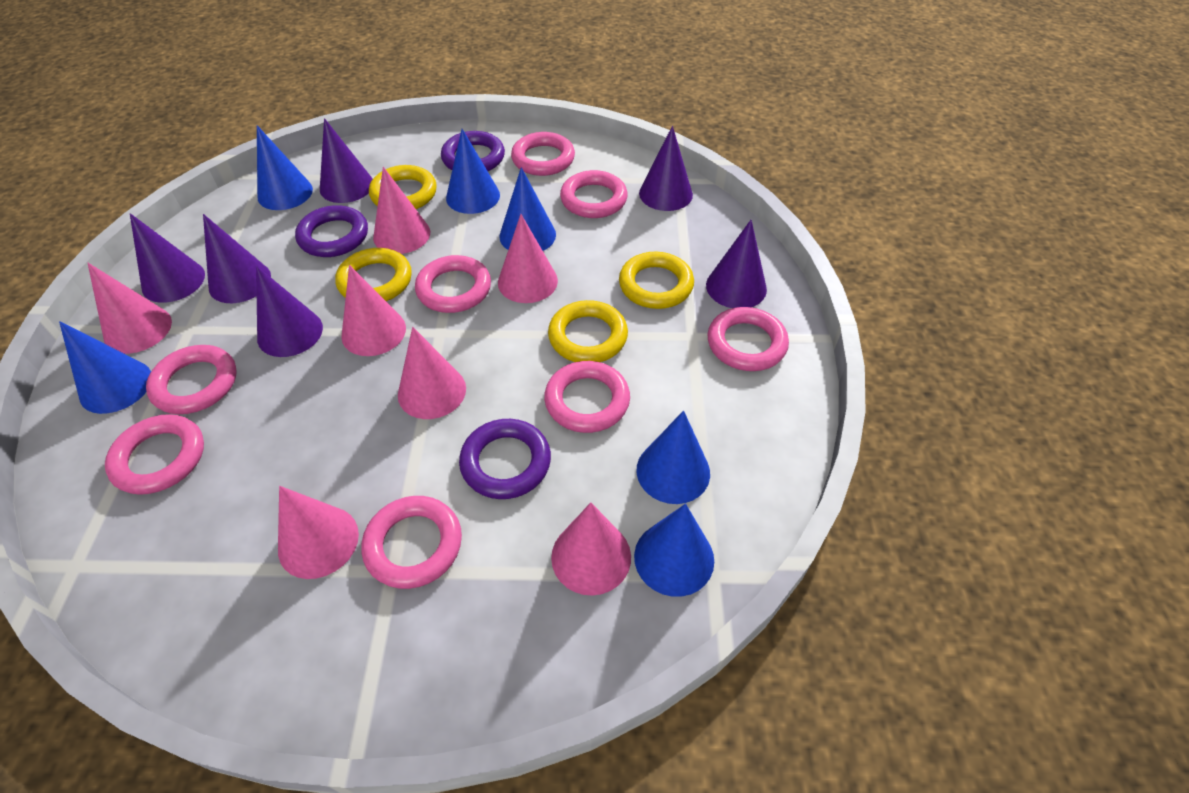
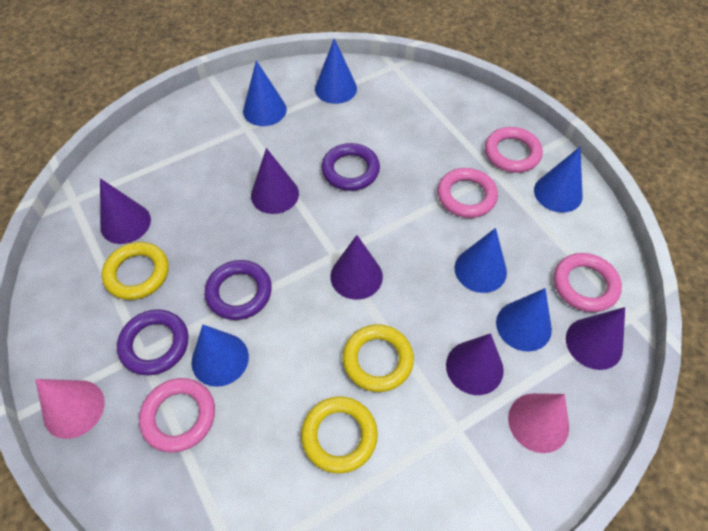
pink cone: 7 -> 2
pink ring: 8 -> 4
purple cone: 6 -> 5
yellow ring: 4 -> 3

